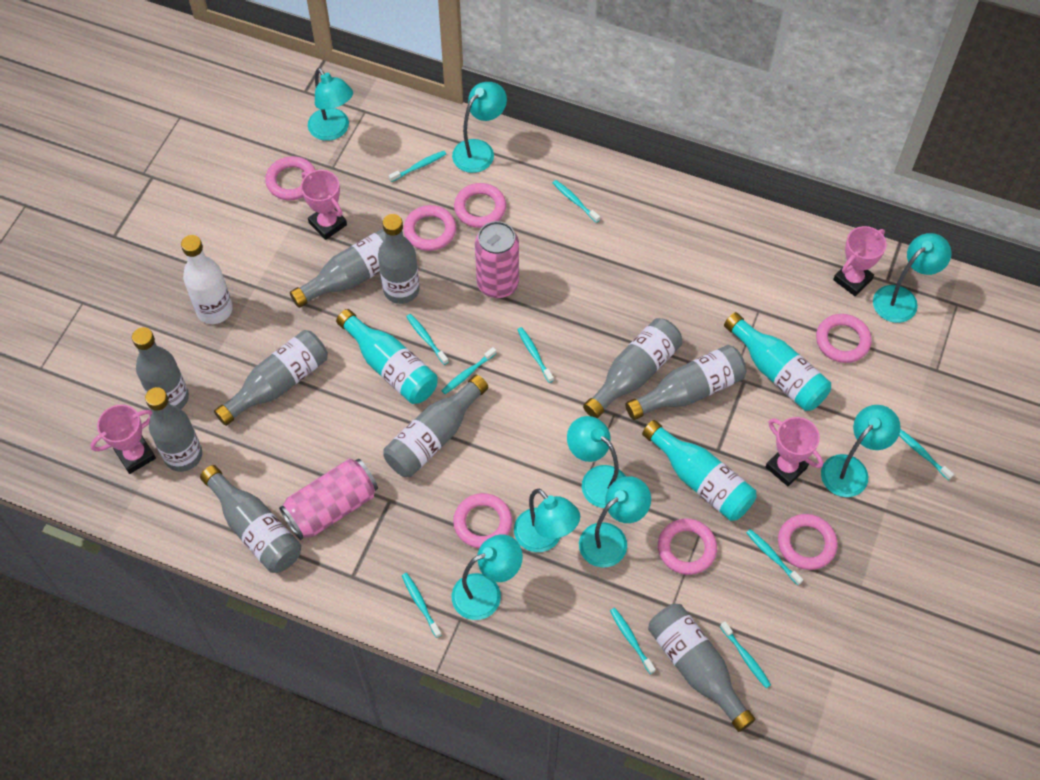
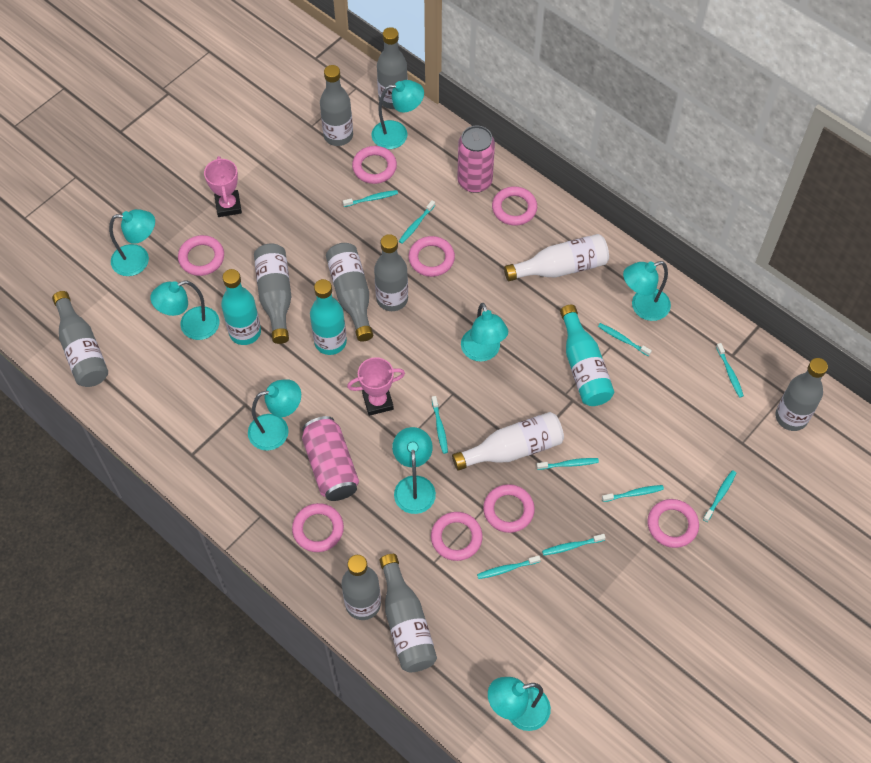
grey bottle: 10 -> 9
pink ring: 7 -> 8
pink trophy: 4 -> 2
white bottle: 1 -> 2

